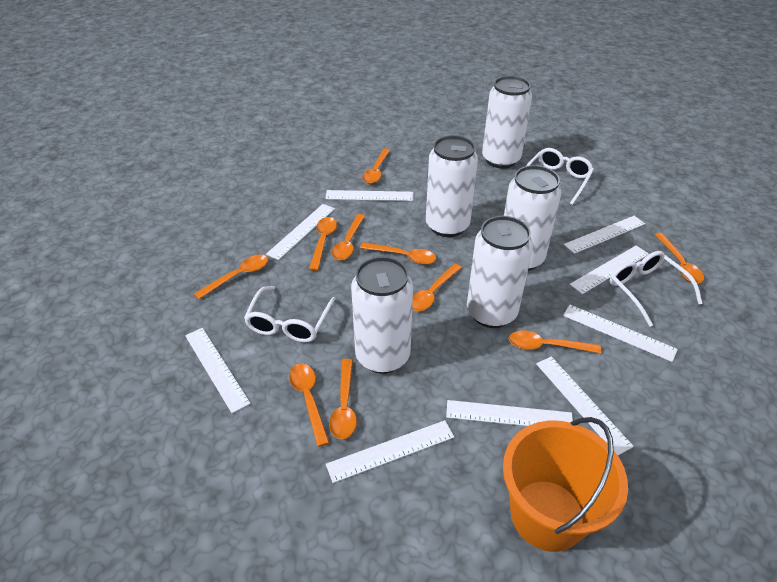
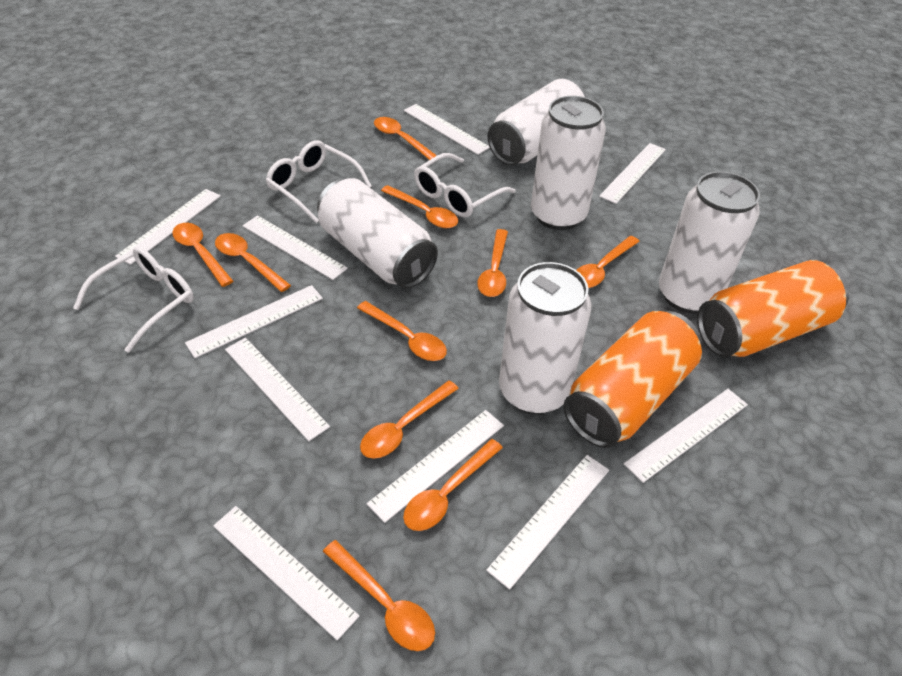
orange bucket: 1 -> 0
orange can: 0 -> 2
white ruler: 9 -> 10

